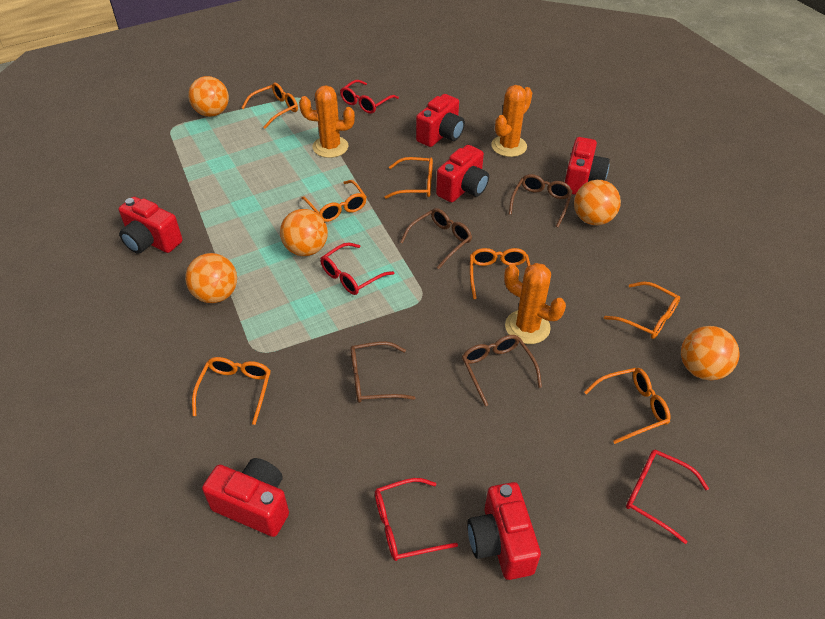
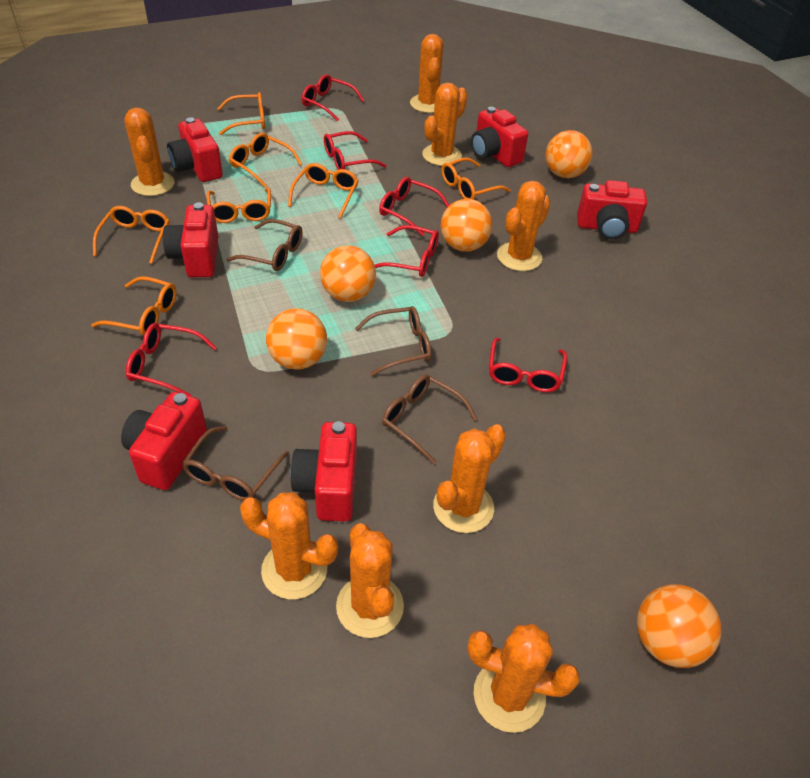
orange cactus: 3 -> 8
red glasses: 4 -> 6

